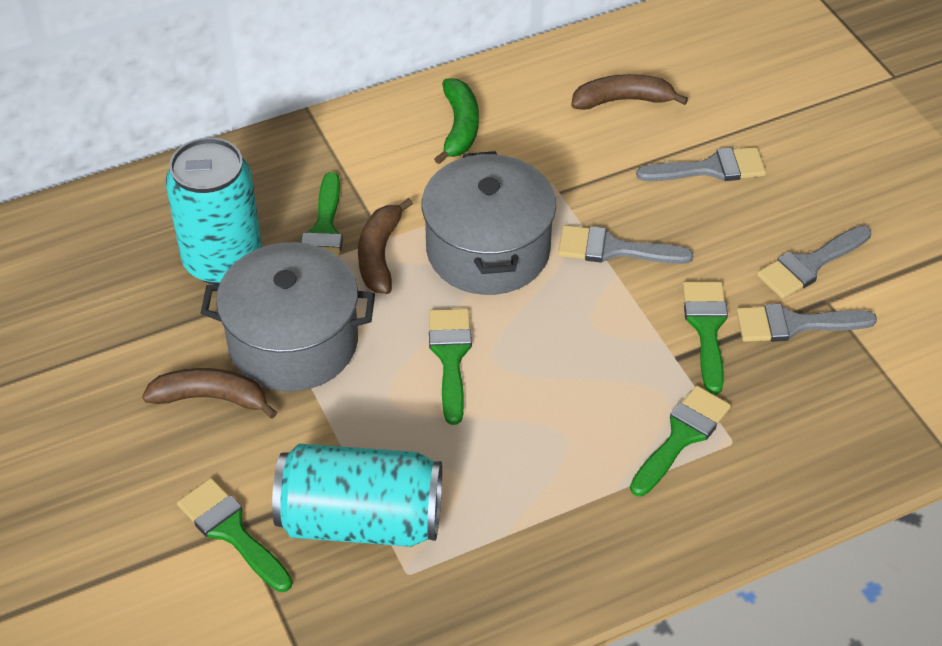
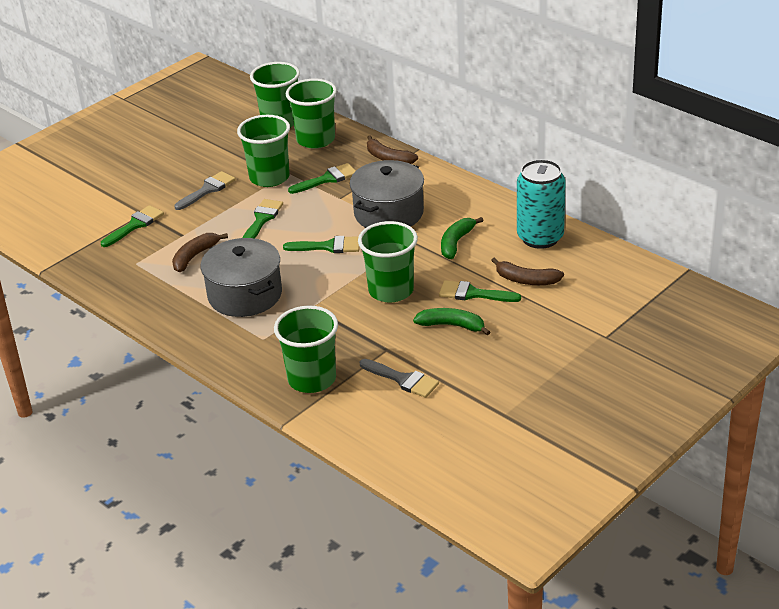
green banana: 1 -> 2
green cup: 0 -> 5
grey brush: 4 -> 2
turquoise can: 2 -> 1

